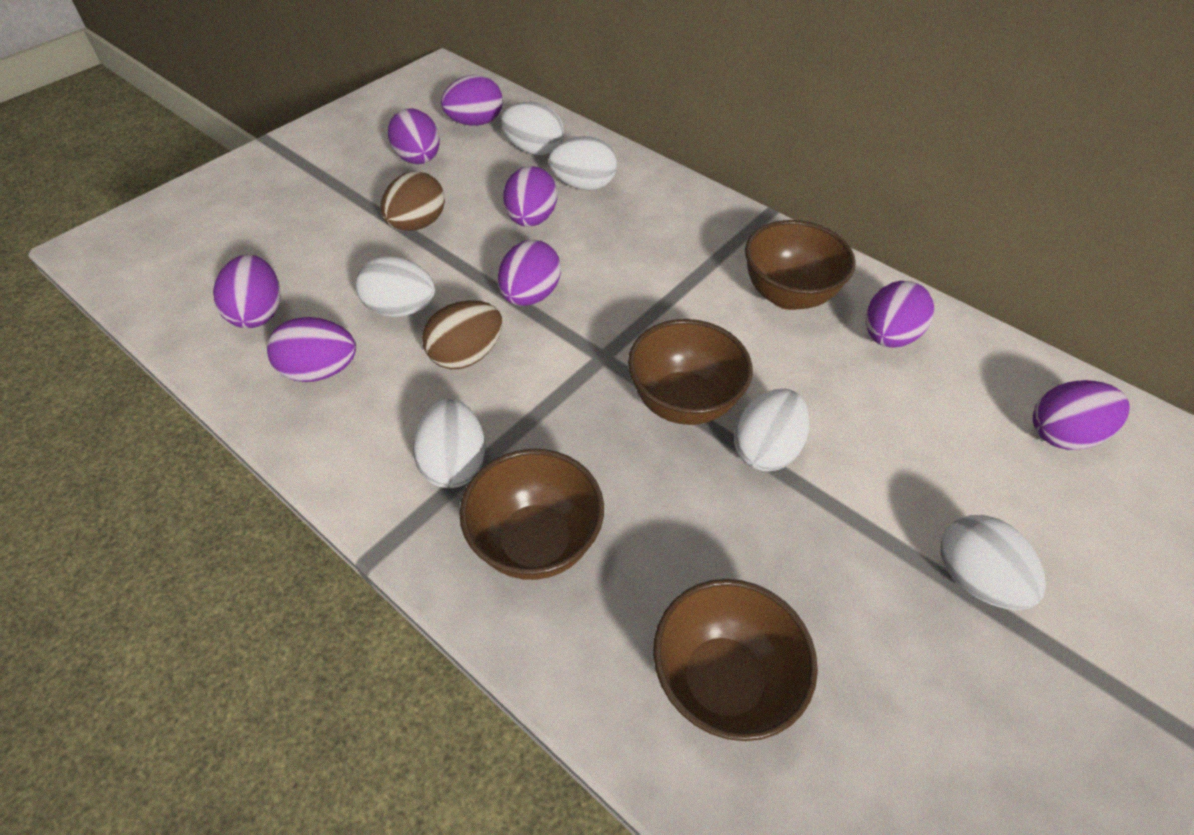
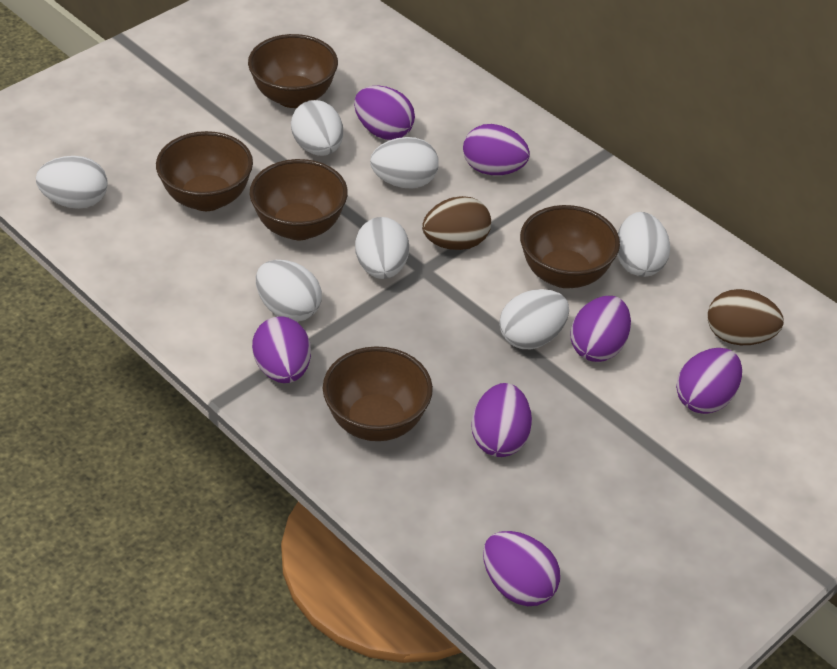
brown bowl: 4 -> 5
purple egg: 8 -> 7
white egg: 6 -> 7

